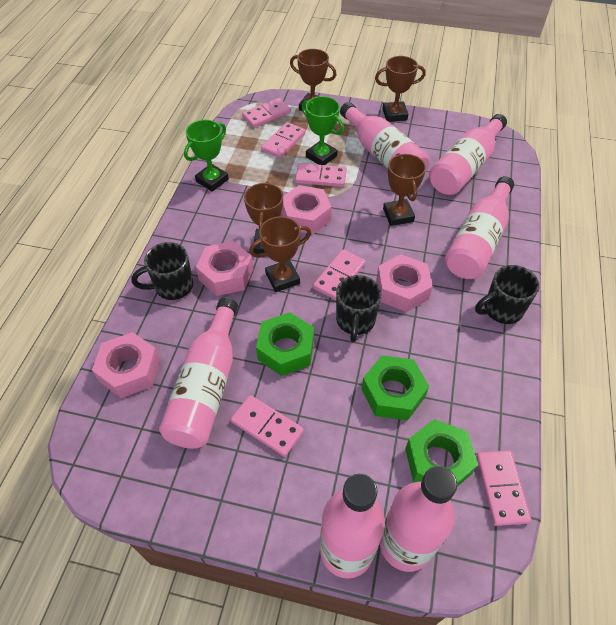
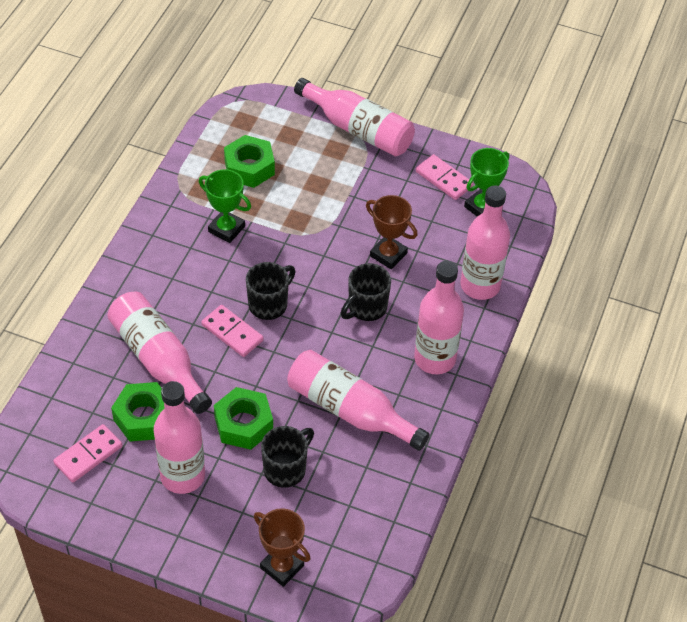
brown trophy: 5 -> 2
pink domino: 6 -> 3
pink nut: 4 -> 0

